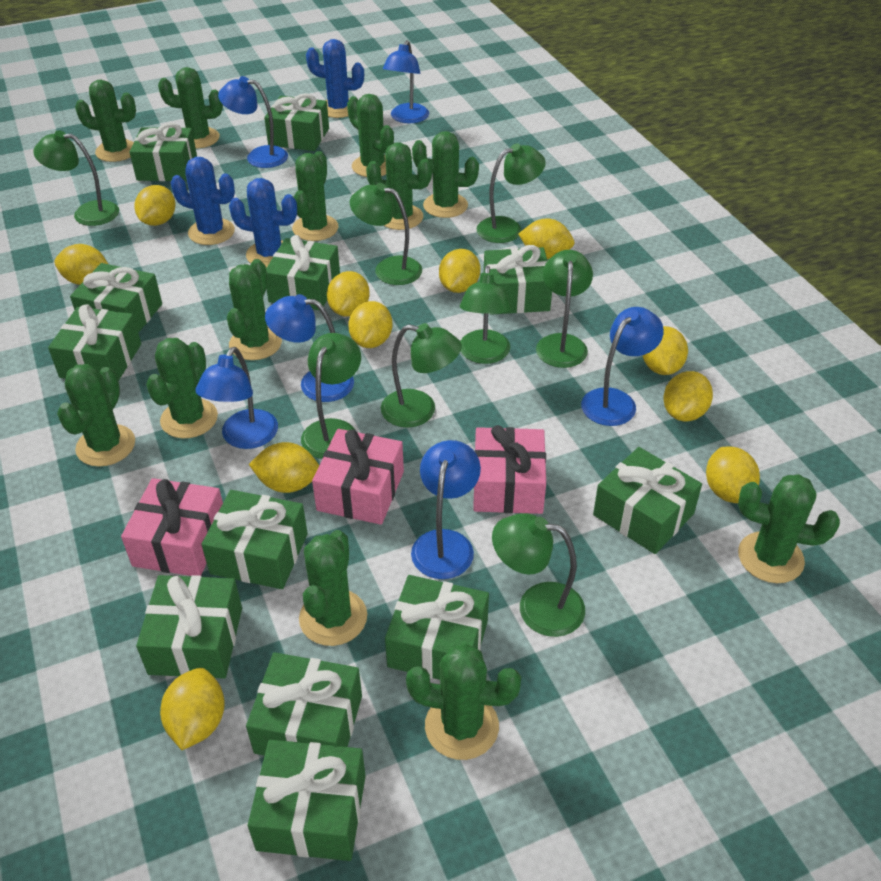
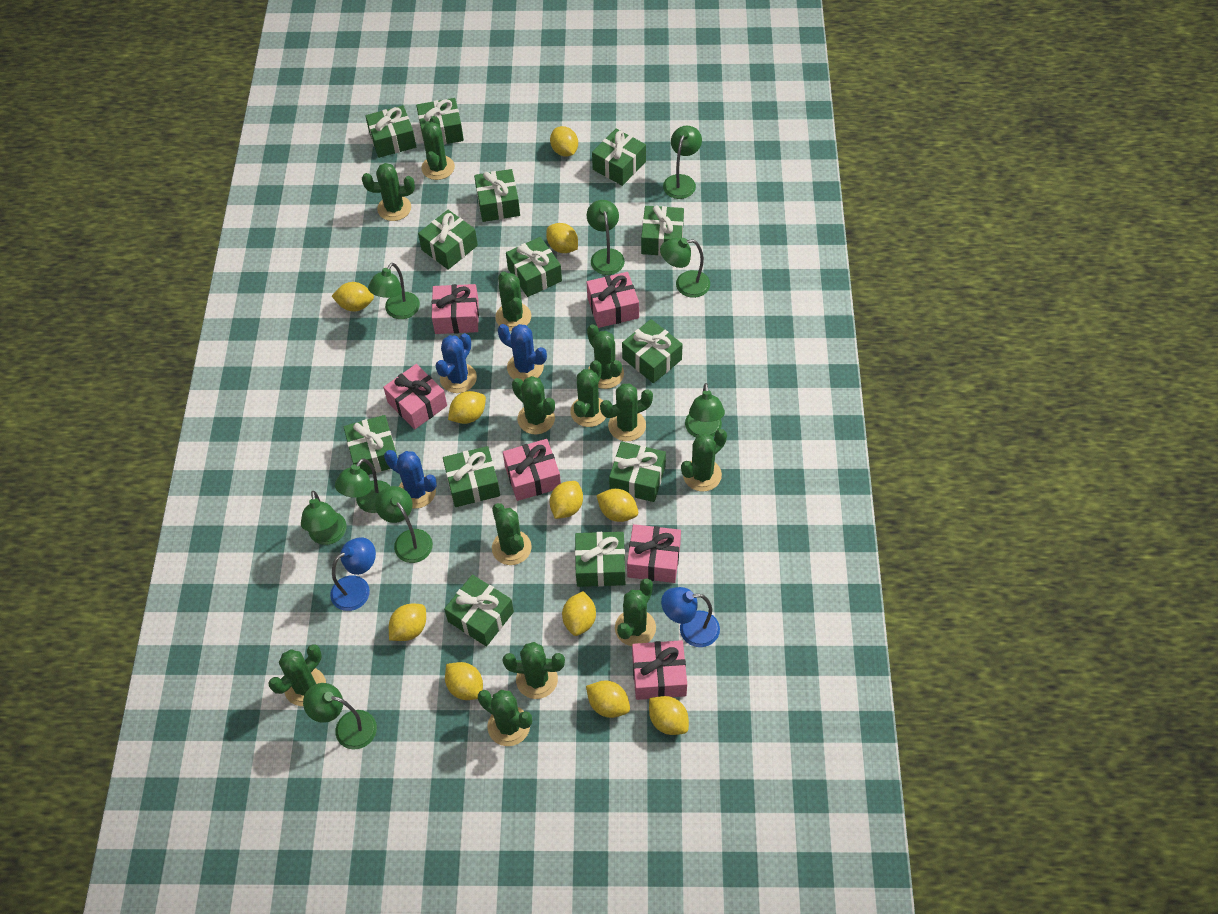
blue lamp: 6 -> 2
green cactus: 12 -> 13
green gift: 12 -> 13
green lamp: 8 -> 9
pink gift: 3 -> 6

